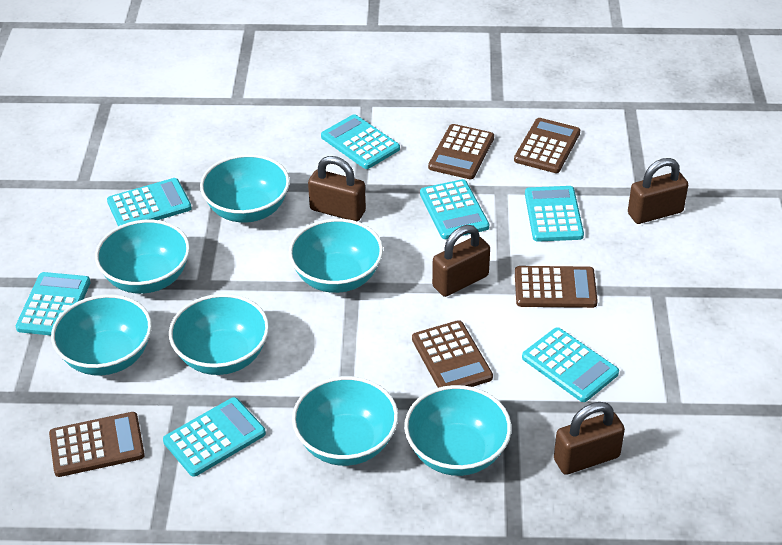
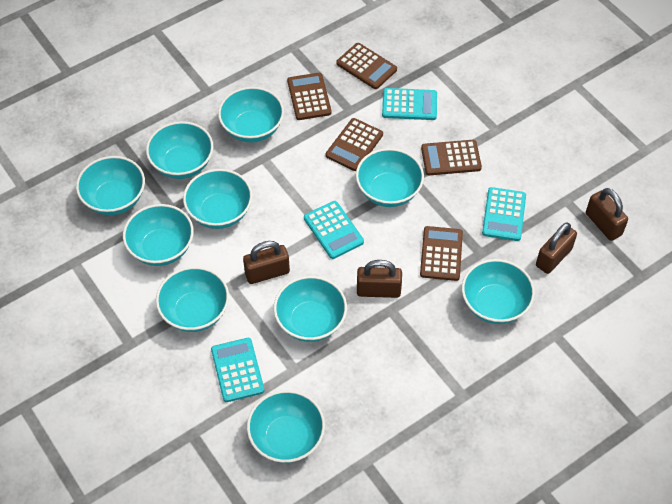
turquoise bowl: 7 -> 10
turquoise calculator: 7 -> 4

